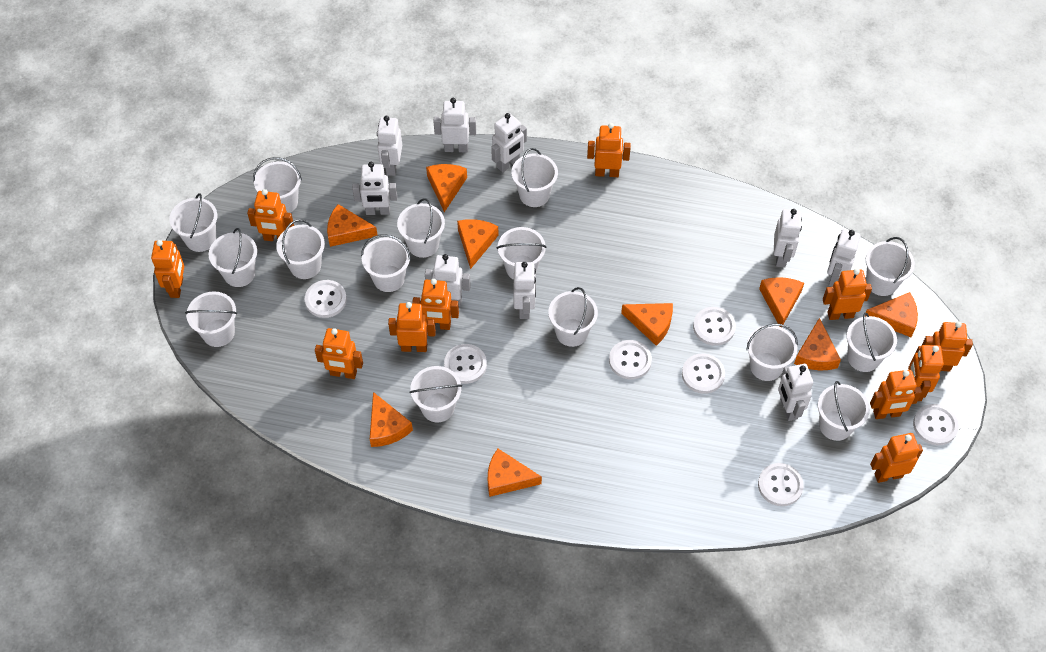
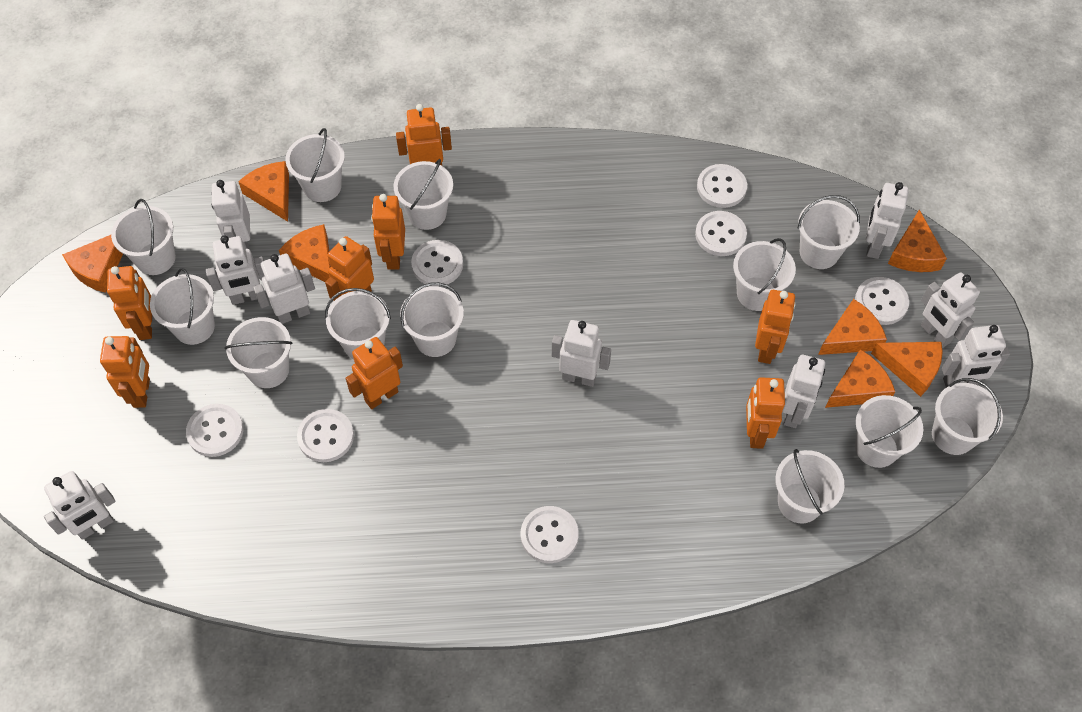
orange cheese: 9 -> 7
orange robot: 11 -> 8
white bucket: 15 -> 12

